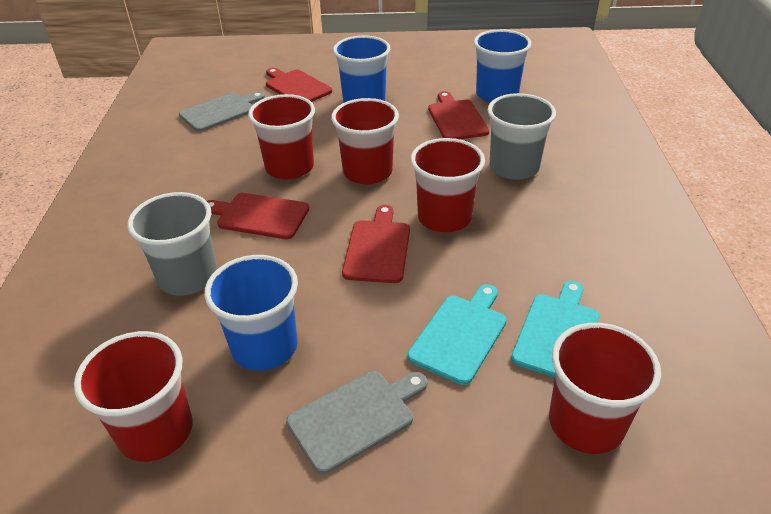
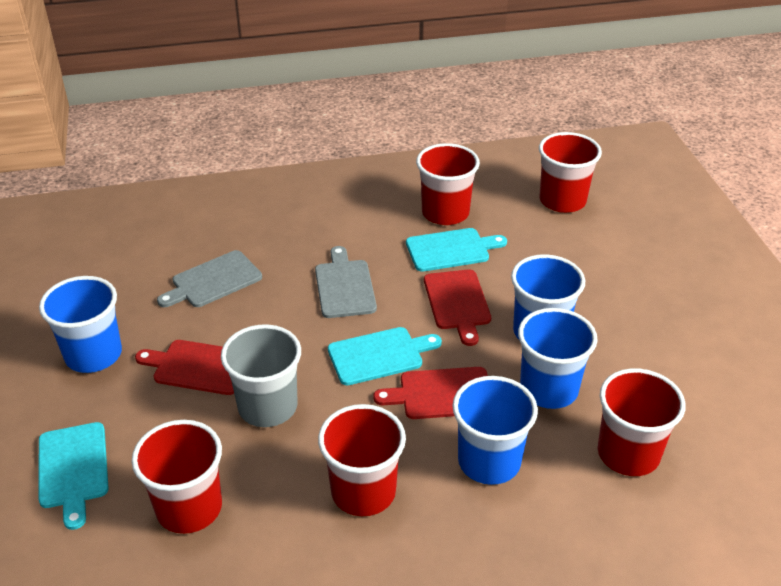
blue cup: 3 -> 4
grey cup: 2 -> 1
red cutting board: 4 -> 3
turquoise cutting board: 2 -> 3

